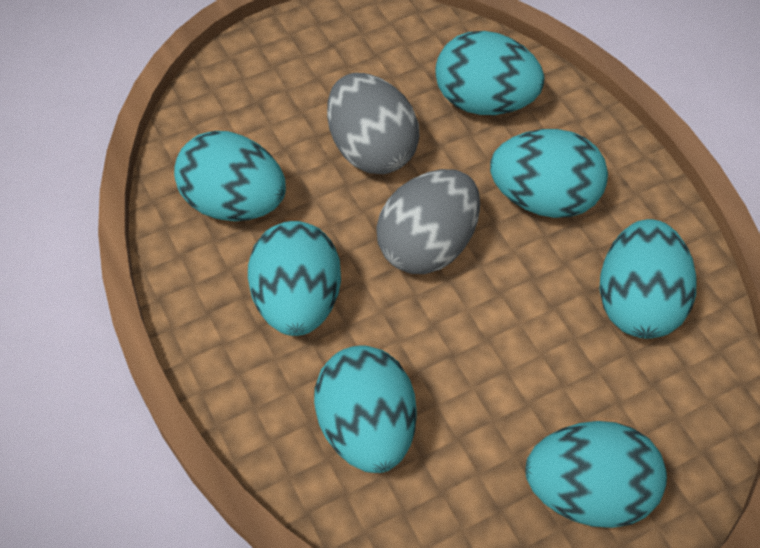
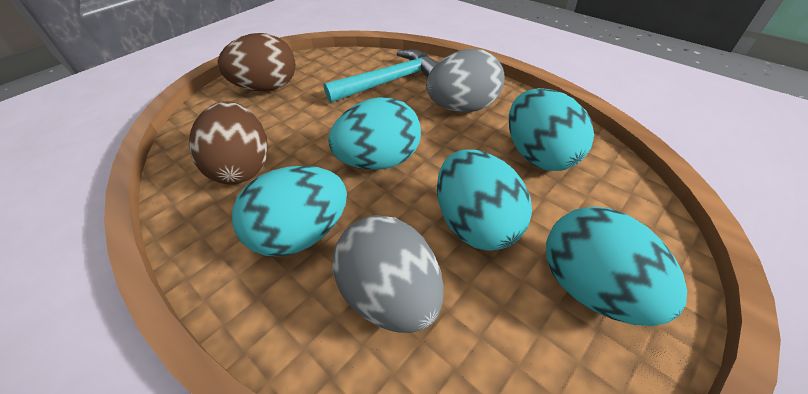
brown egg: 0 -> 2
turquoise egg: 7 -> 5
turquoise hammer: 0 -> 1

